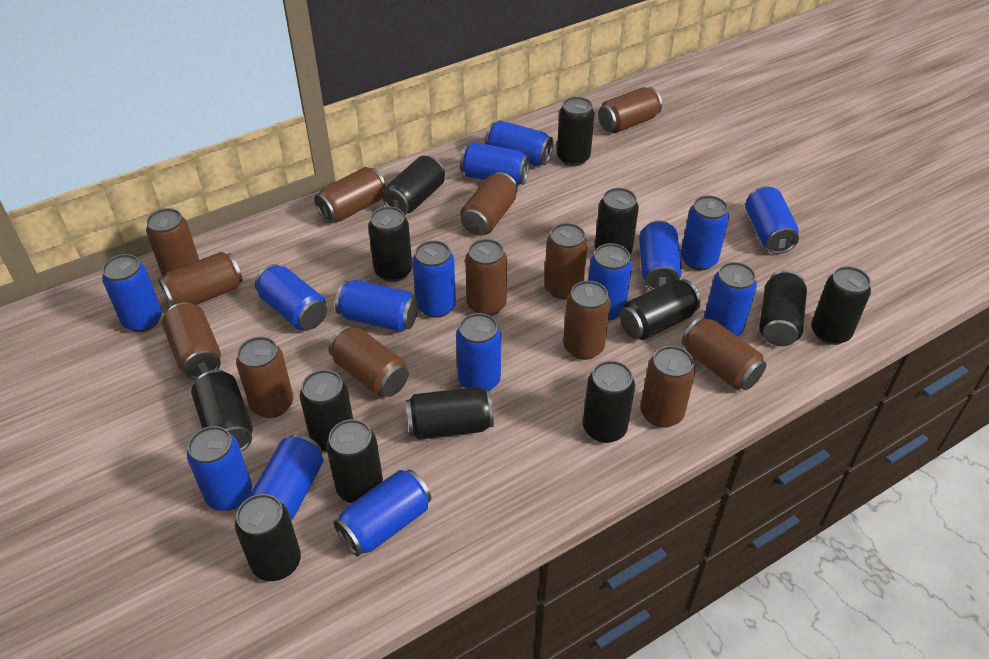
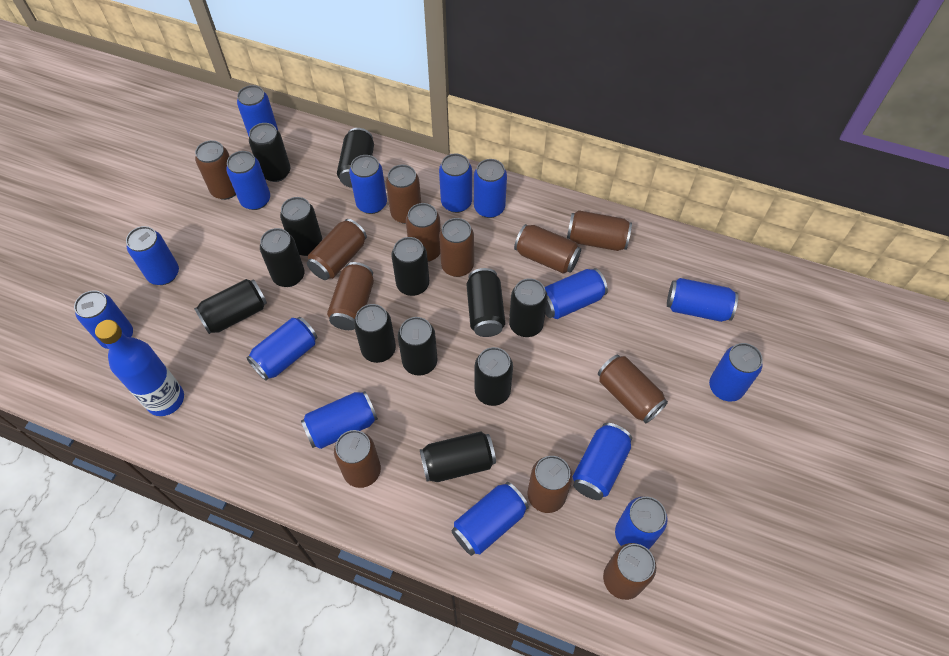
black can: 13 -> 12
blue bottle: 0 -> 1
brown can: 13 -> 12

